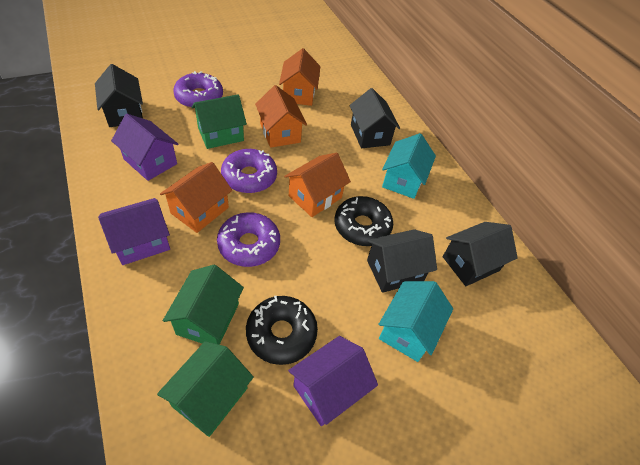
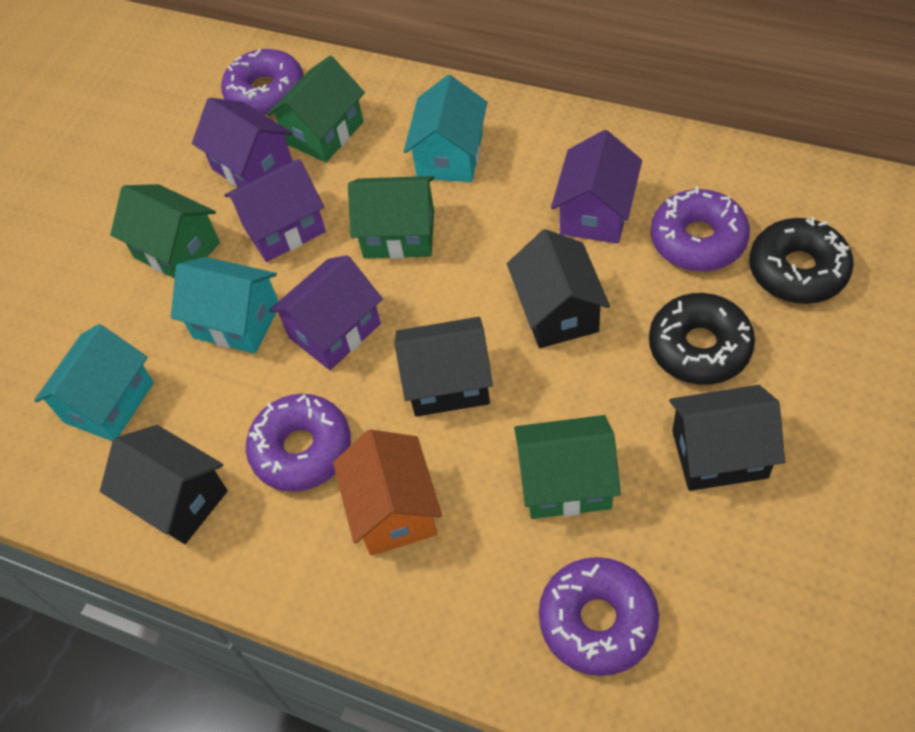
green house: 3 -> 4
orange house: 4 -> 1
purple donut: 3 -> 4
purple house: 3 -> 4
turquoise house: 2 -> 3

